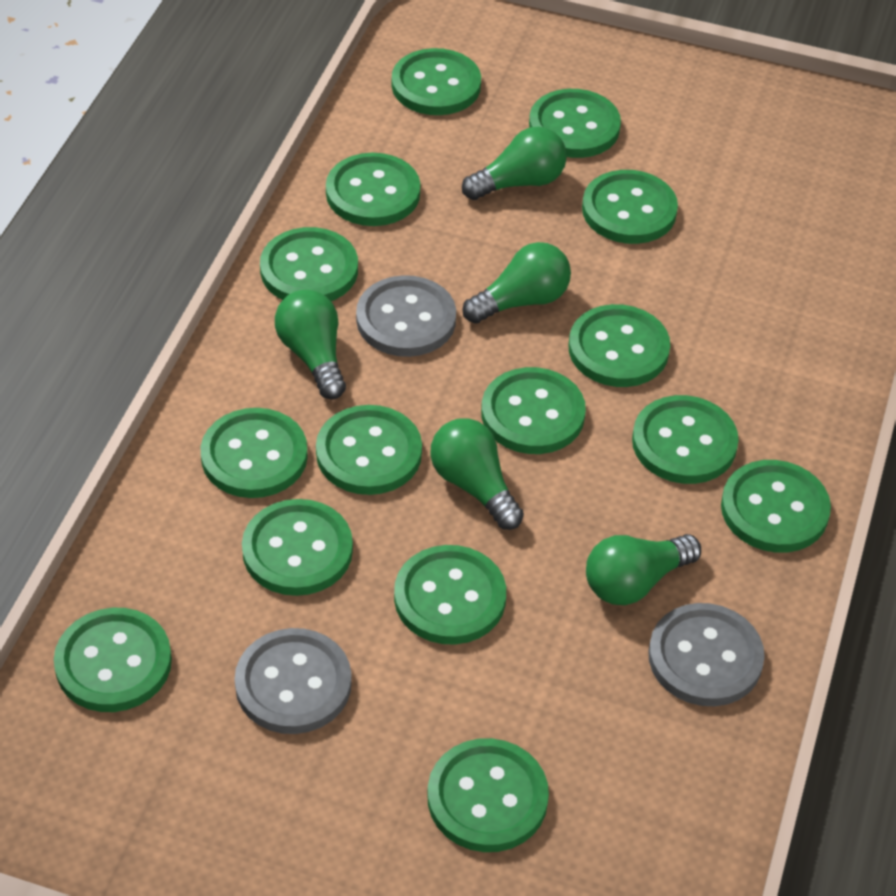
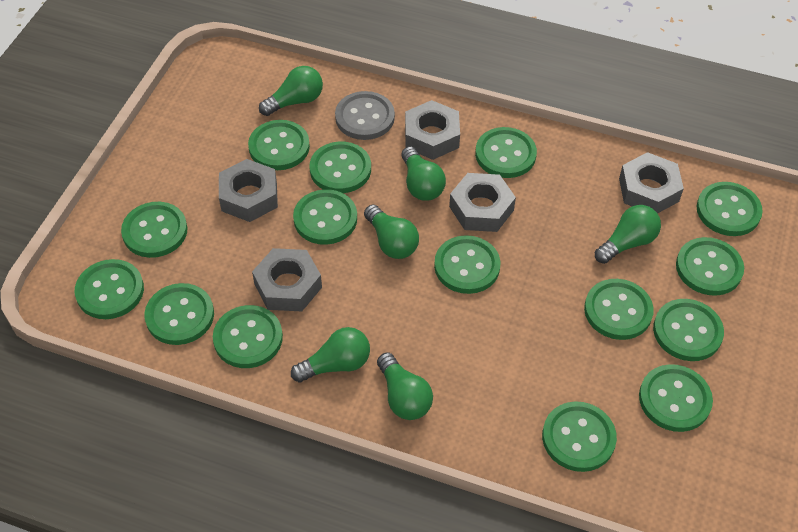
green light bulb: 5 -> 6
grey button: 3 -> 1
grey nut: 0 -> 5

